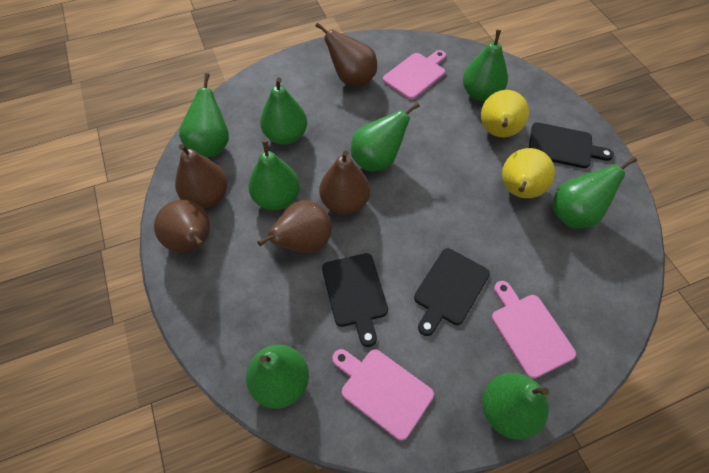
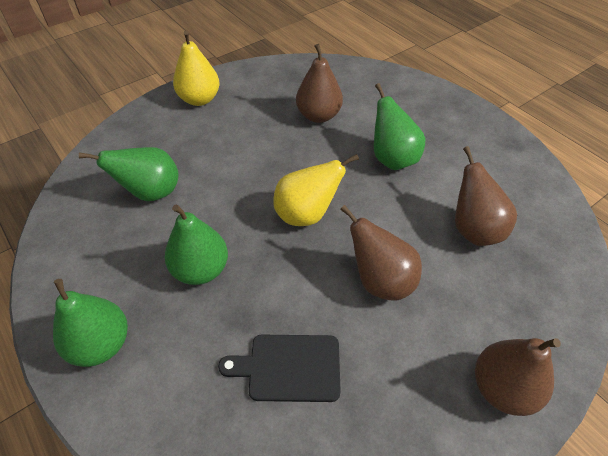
black cutting board: 3 -> 1
brown pear: 5 -> 4
green pear: 8 -> 4
pink cutting board: 3 -> 0

